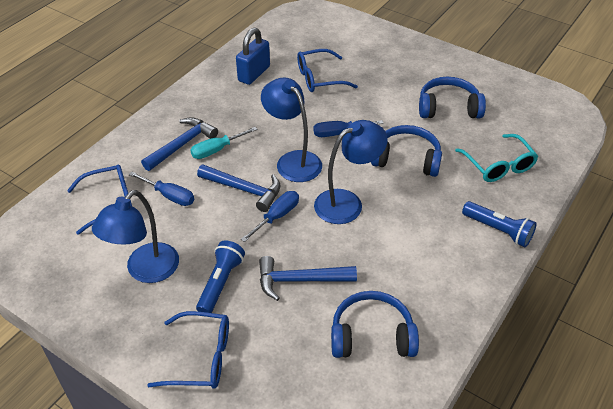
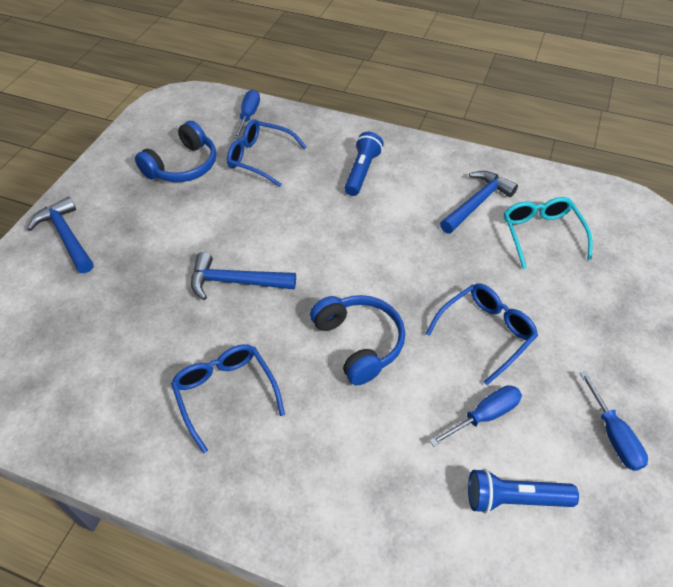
blue headphones: 3 -> 2
blue lamp: 3 -> 0
blue padlock: 1 -> 0
turquoise screwdriver: 1 -> 0

